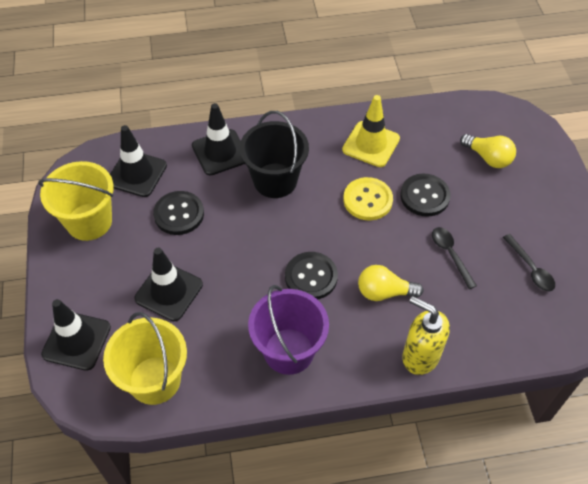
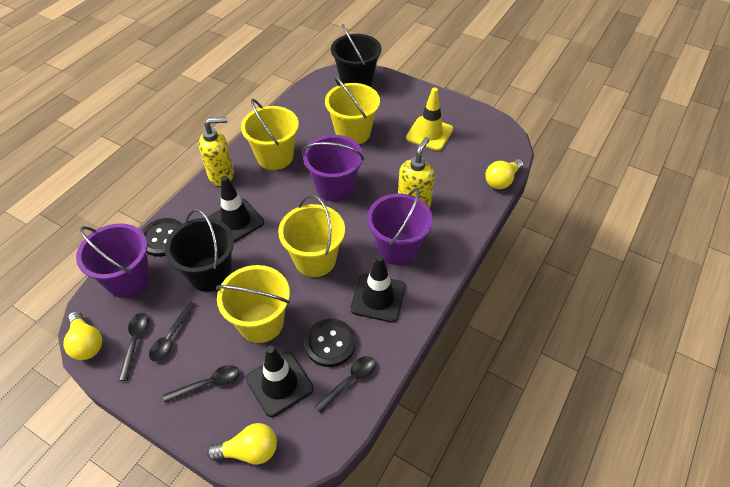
black bucket: 1 -> 2
black button: 3 -> 2
black spoon: 2 -> 4
black traffic cone: 4 -> 3
purple bucket: 1 -> 3
yellow bucket: 2 -> 4
yellow button: 1 -> 0
yellow light bulb: 2 -> 3
yellow soap dispenser: 1 -> 2

